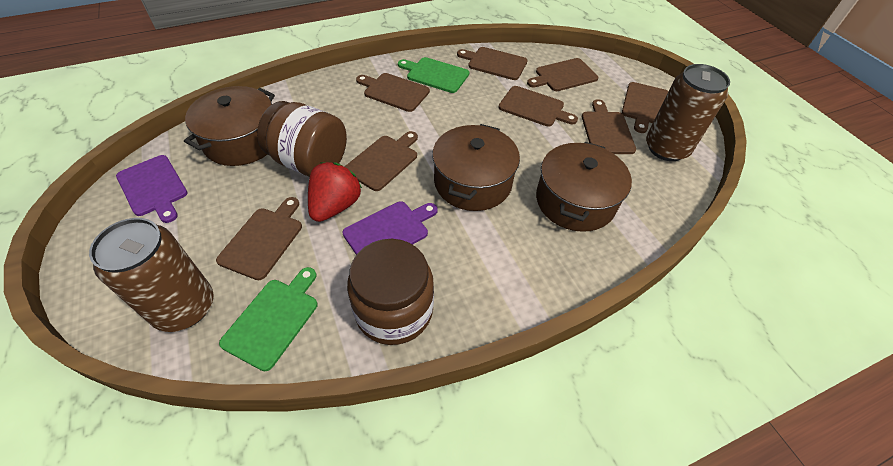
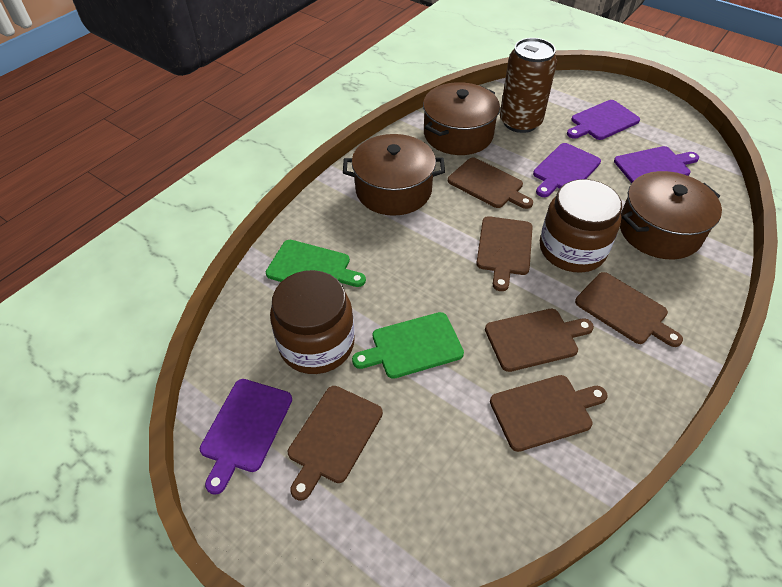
brown can: 2 -> 1
brown cutting board: 8 -> 6
purple cutting board: 2 -> 4
red strawberry: 1 -> 0

